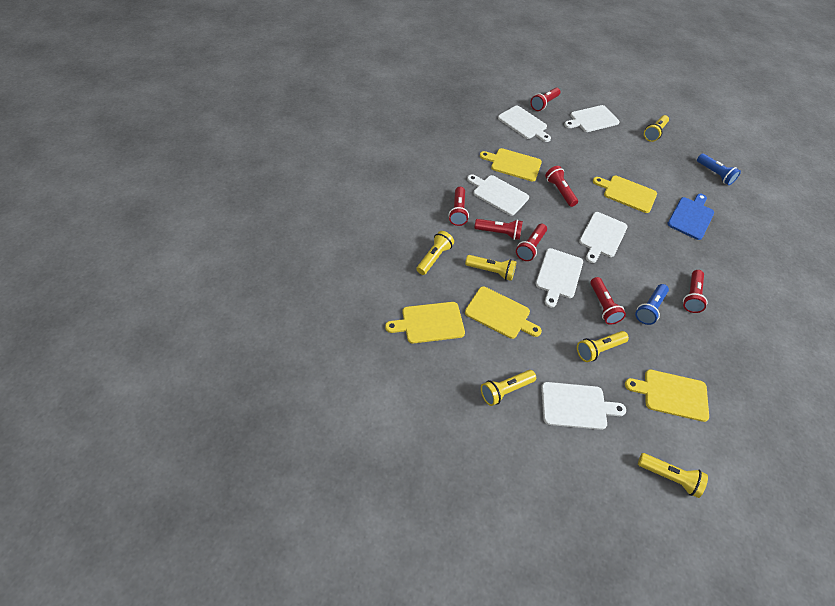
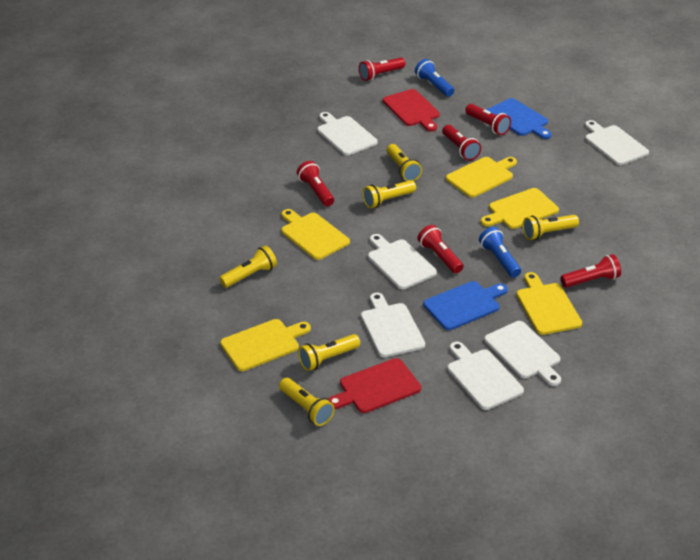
blue cutting board: 1 -> 2
red cutting board: 0 -> 2
red flashlight: 7 -> 6

